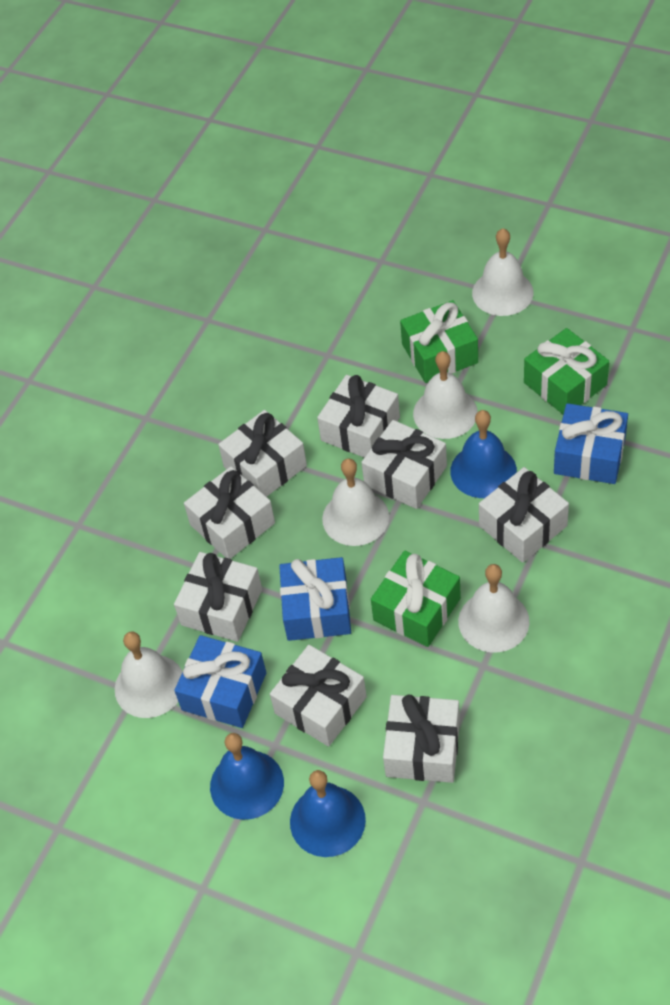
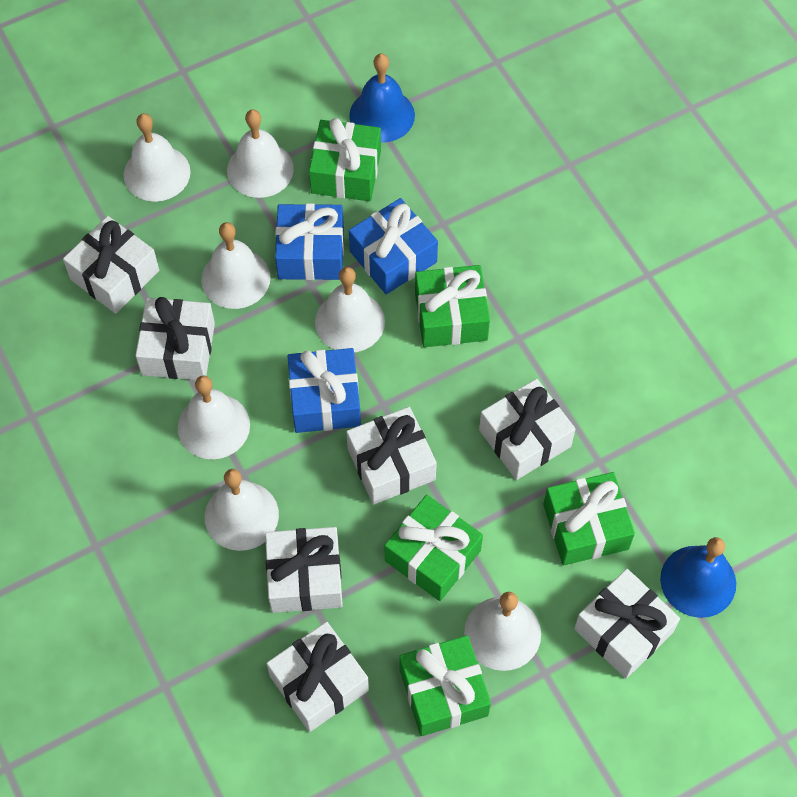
blue bell: 3 -> 2
green gift: 3 -> 5
white bell: 5 -> 7
white gift: 8 -> 7

